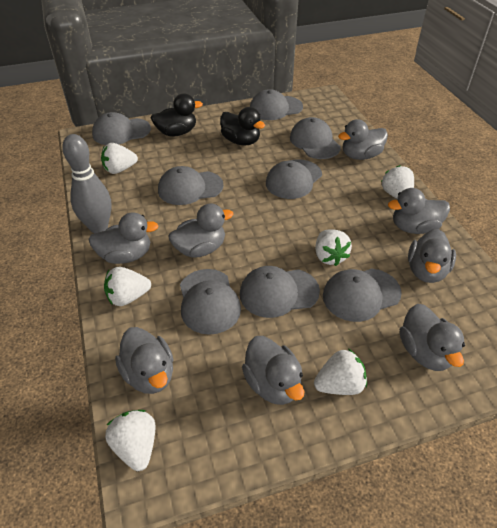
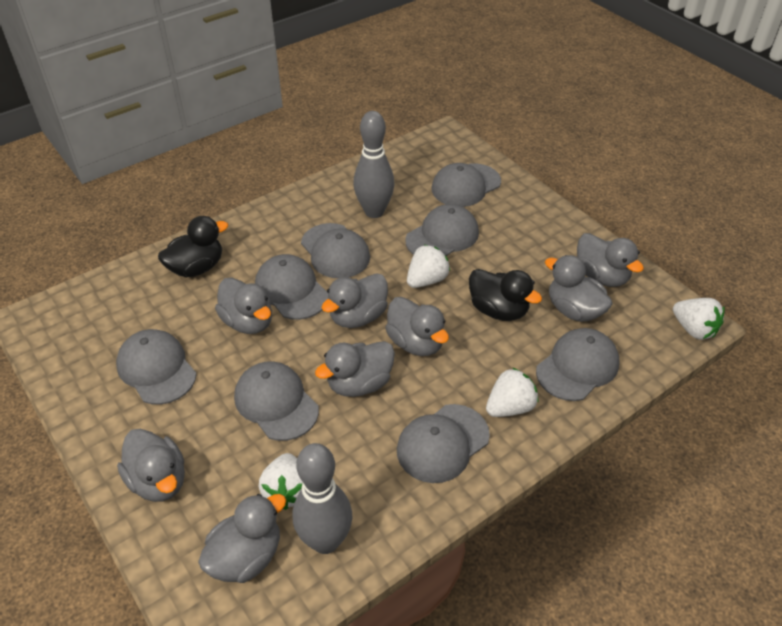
grey bowling pin: 1 -> 2
white strawberry: 6 -> 4

